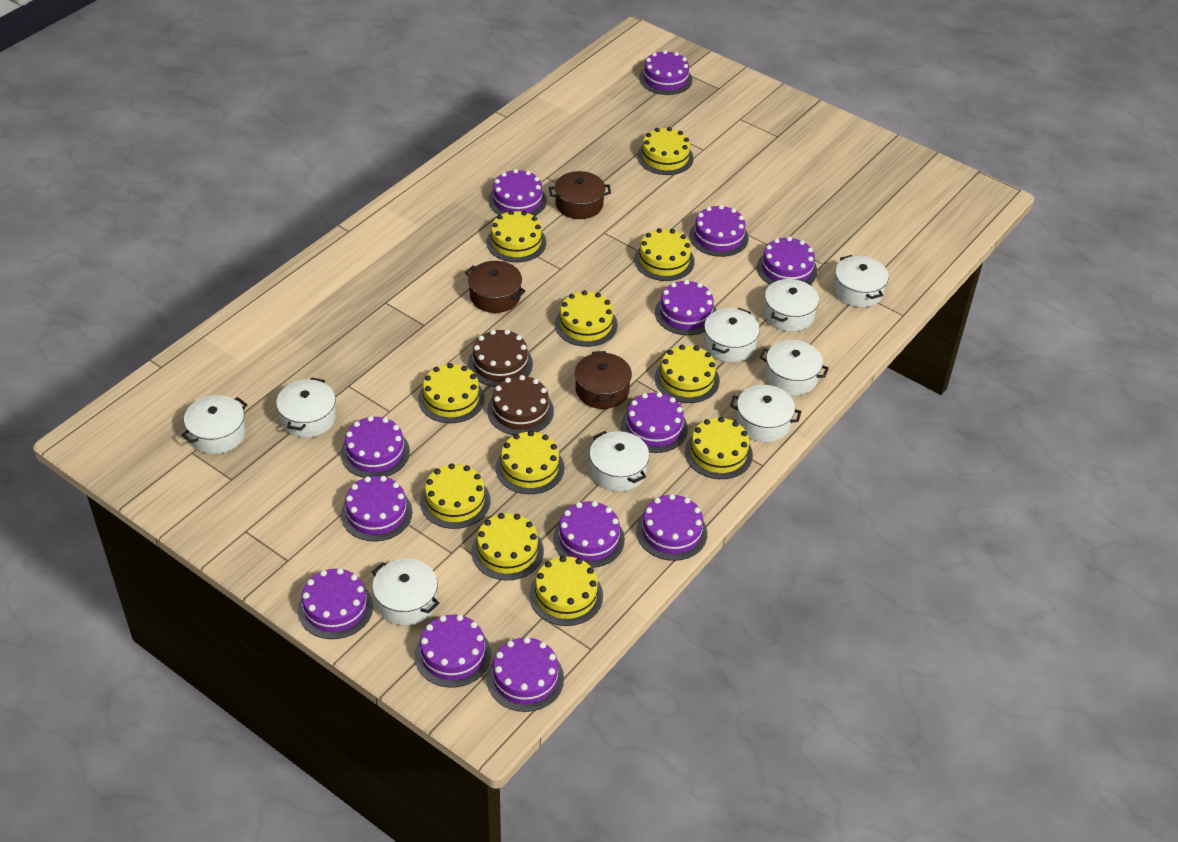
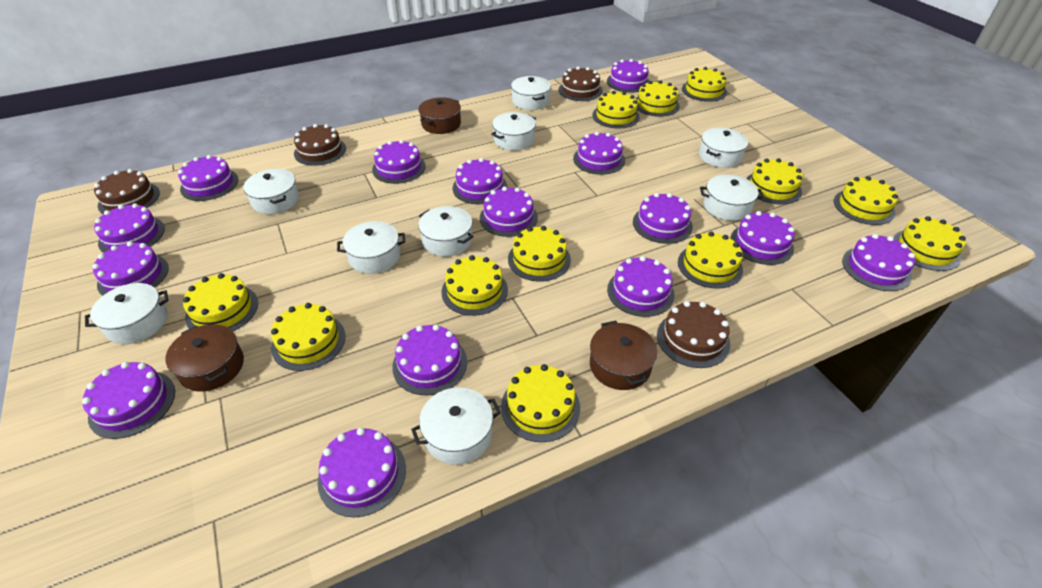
brown cake: 2 -> 4
purple cake: 13 -> 15
yellow cake: 11 -> 12

